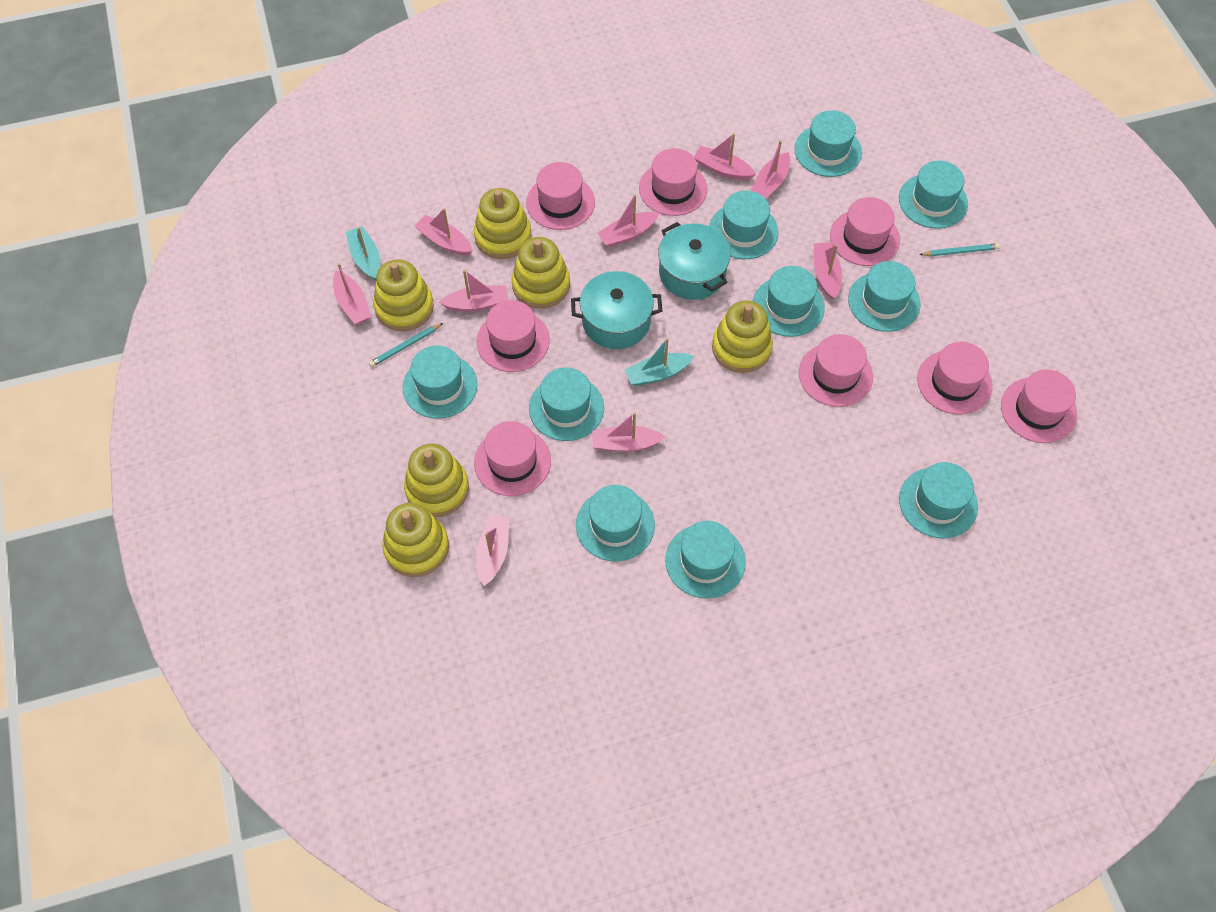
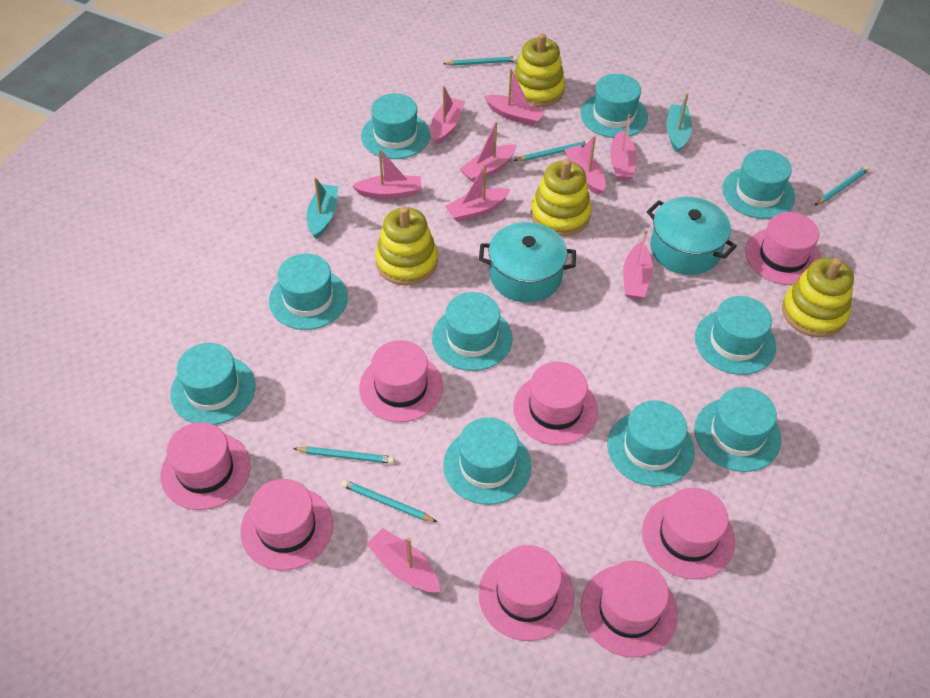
turquoise pencil: 2 -> 5
yellow stacking toy: 6 -> 4

